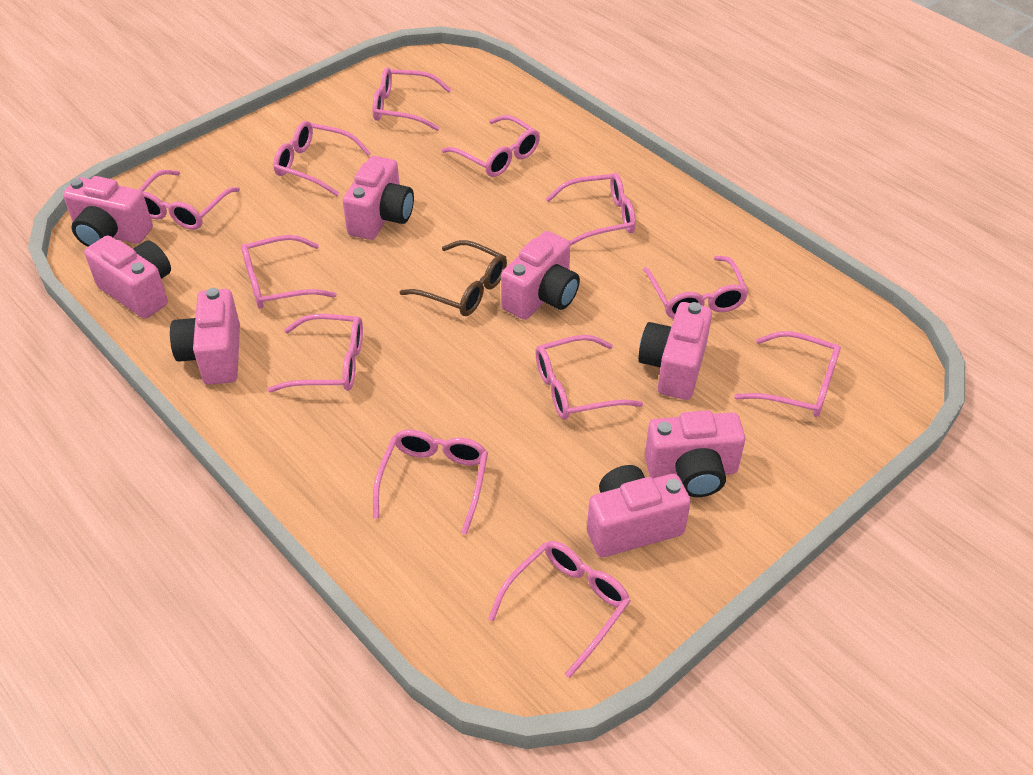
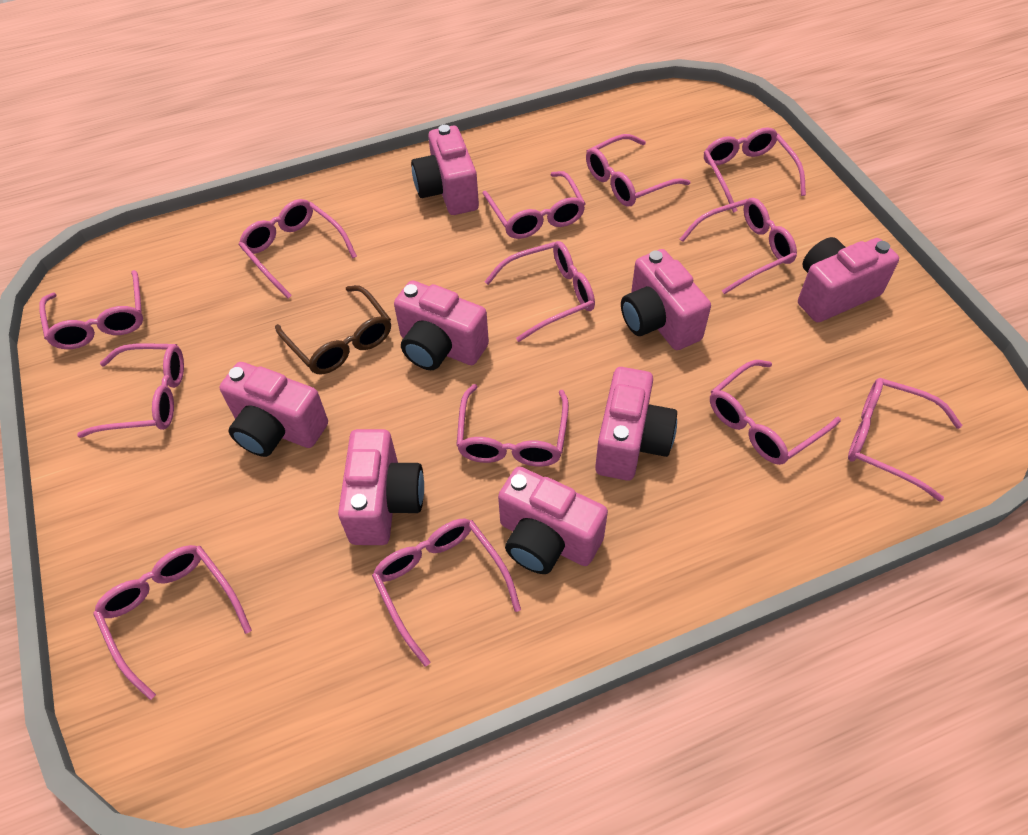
pink glasses: 12 -> 13

